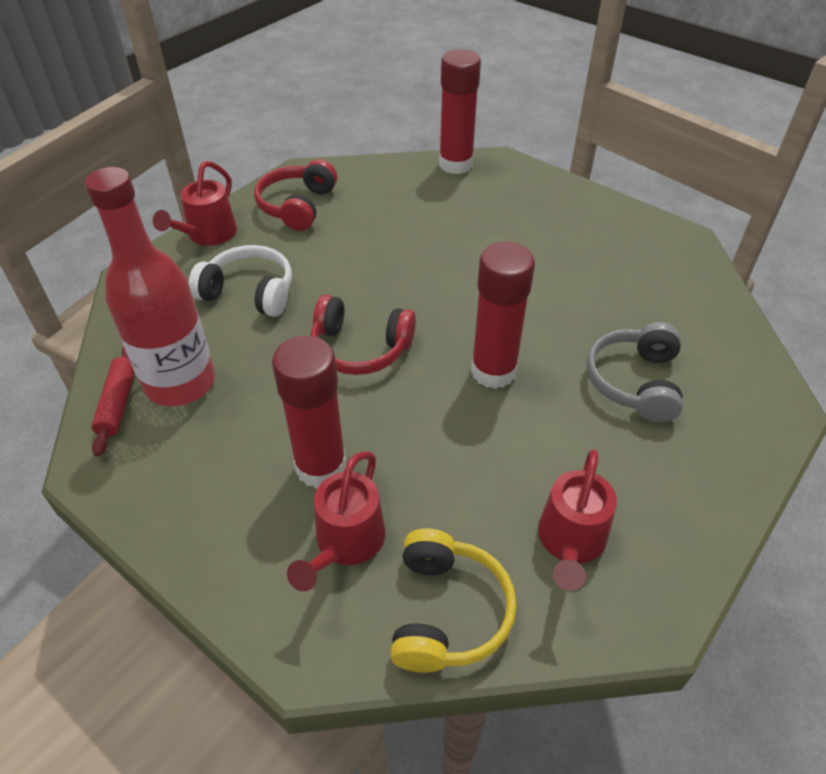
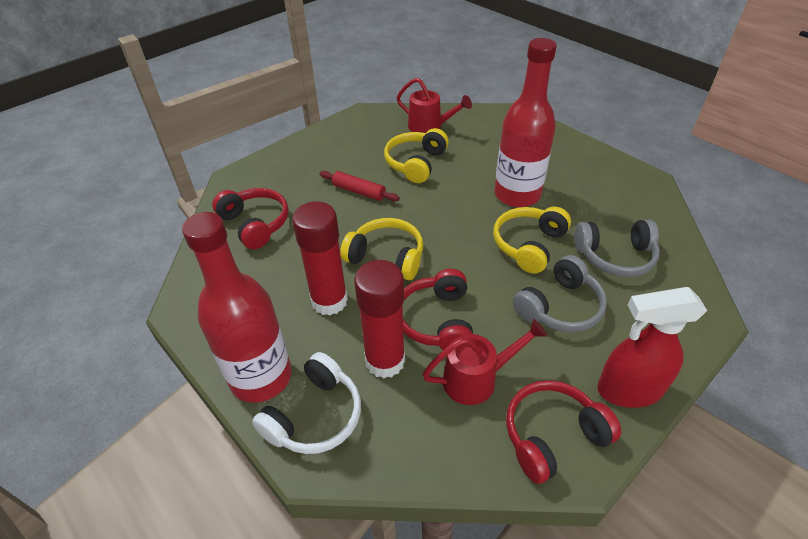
grey headphones: 1 -> 2
red bottle: 1 -> 2
red glue stick: 3 -> 2
red headphones: 2 -> 3
red spray bottle: 0 -> 1
red watering can: 3 -> 2
yellow headphones: 1 -> 3

